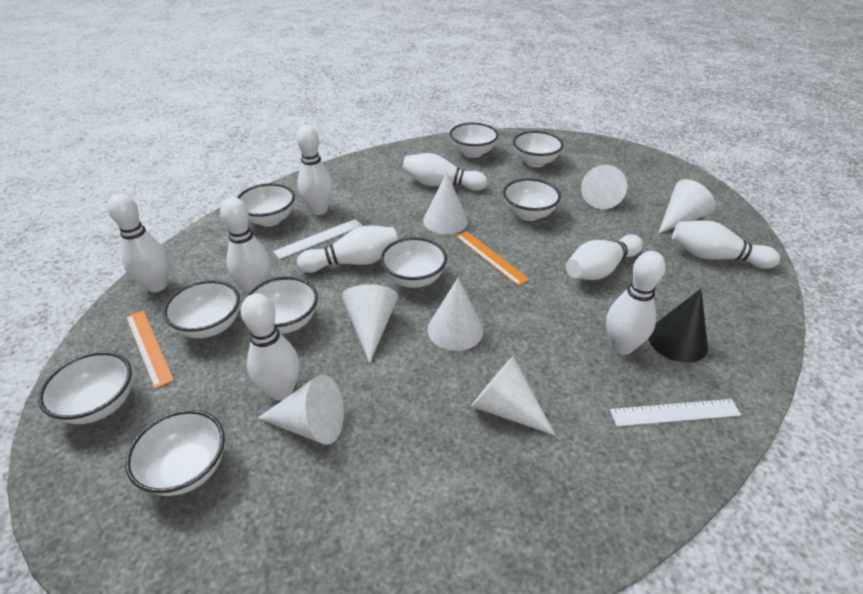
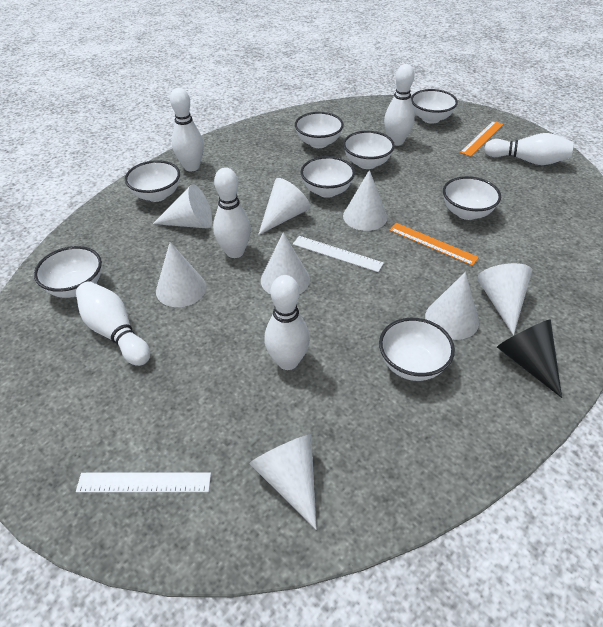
white bowl: 9 -> 8
white bowling pin: 9 -> 6
white cone: 7 -> 8

